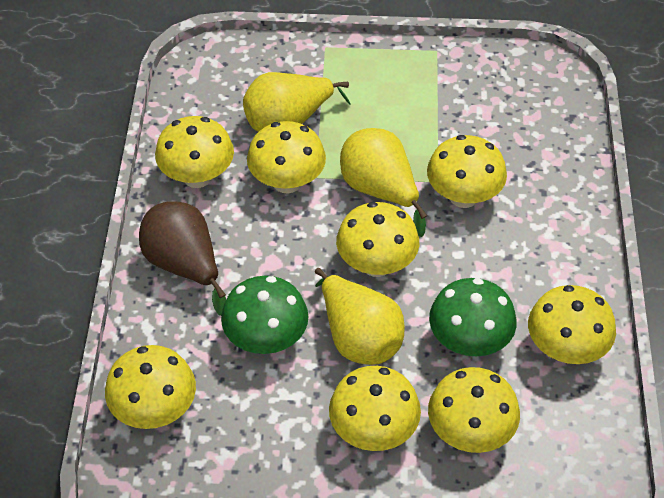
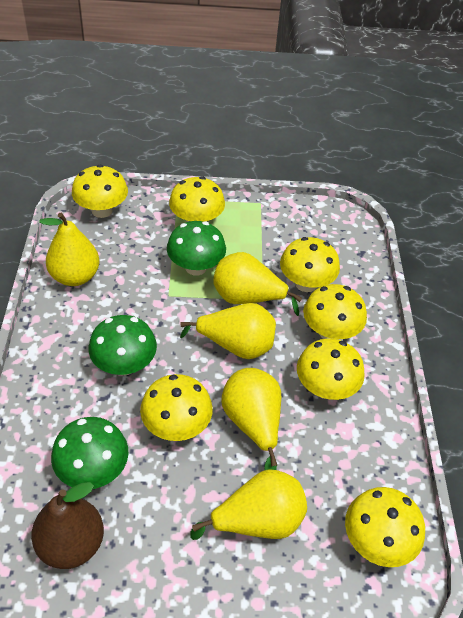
green mushroom: 2 -> 3
yellow mushroom: 8 -> 7
yellow pear: 3 -> 5

